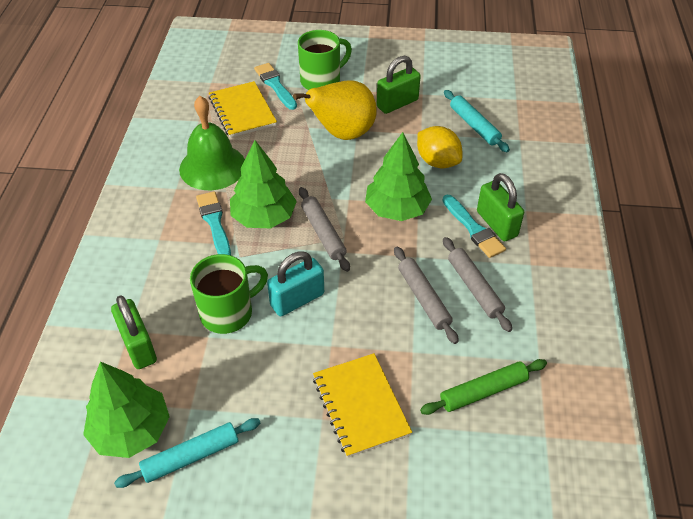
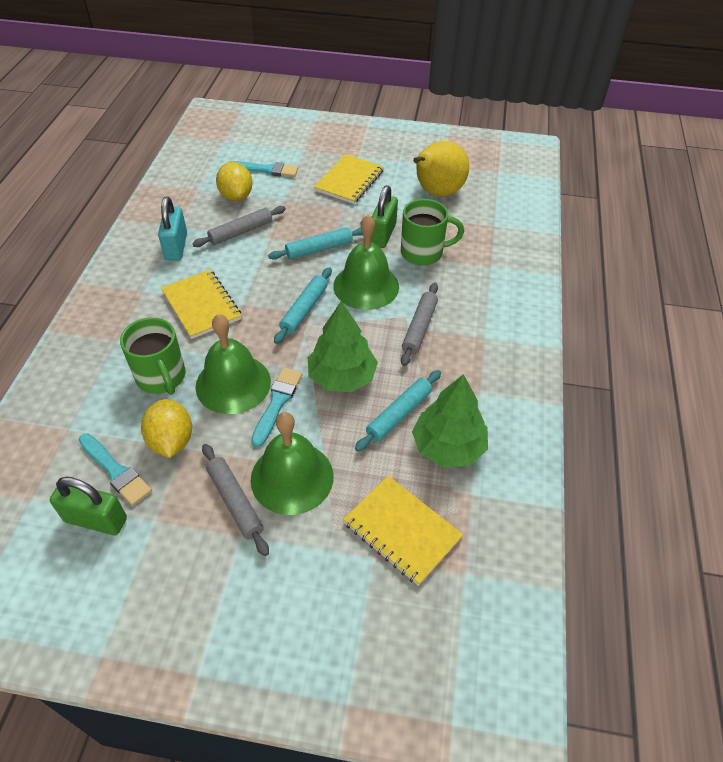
green bell: 1 -> 3
green padlock: 3 -> 2
green rolling pin: 1 -> 0
green tree: 3 -> 2
turquoise rolling pin: 2 -> 3
yellow lemon: 1 -> 2
yellow notebook: 2 -> 3

